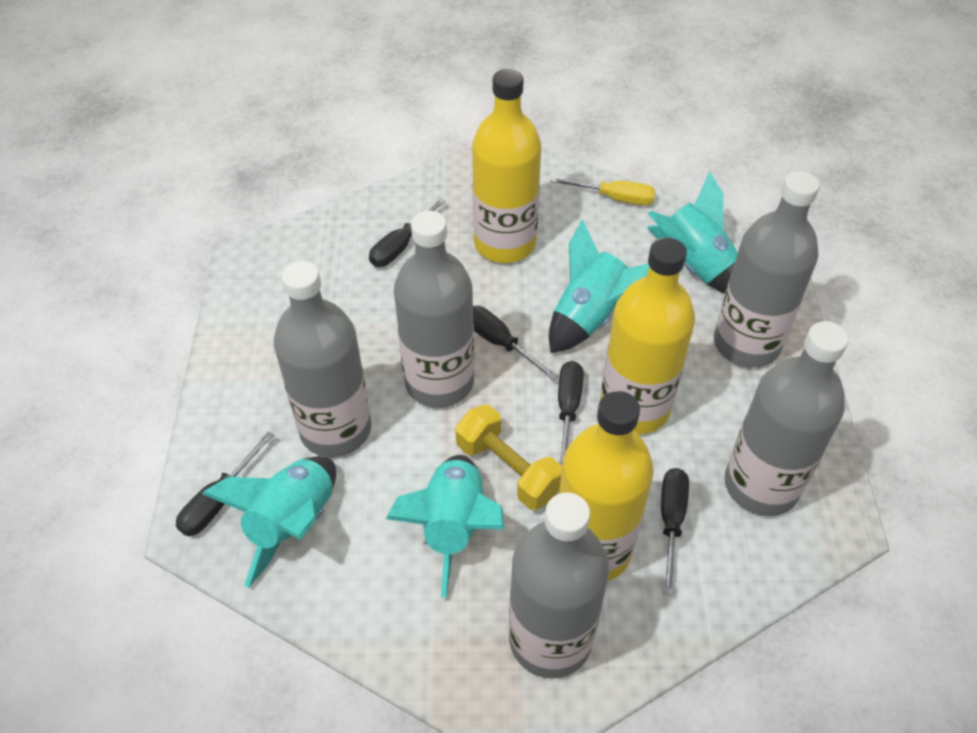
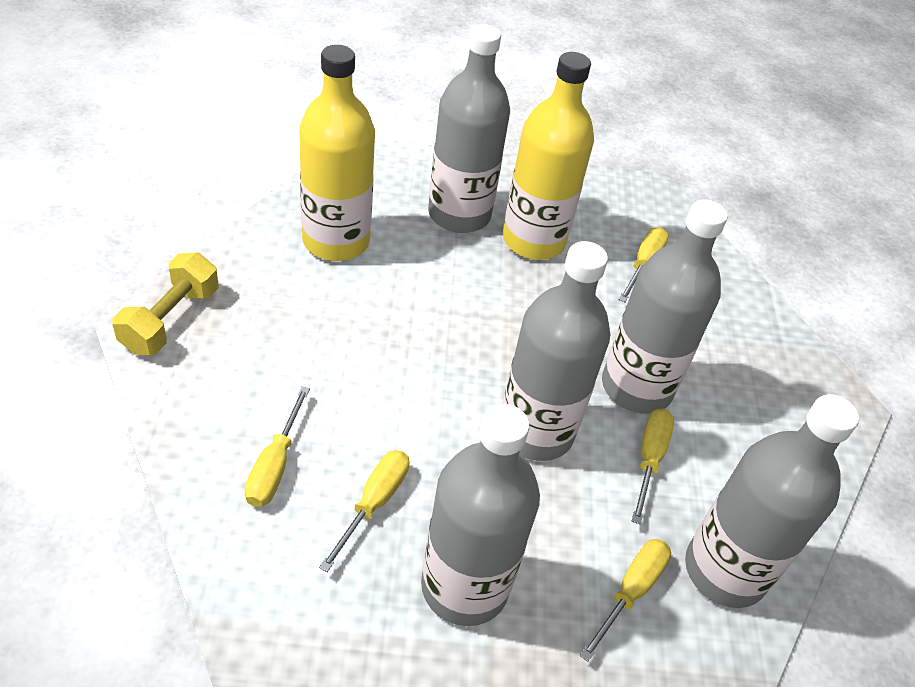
black screwdriver: 5 -> 0
turquoise rocket: 4 -> 0
yellow bottle: 3 -> 2
yellow screwdriver: 1 -> 5

